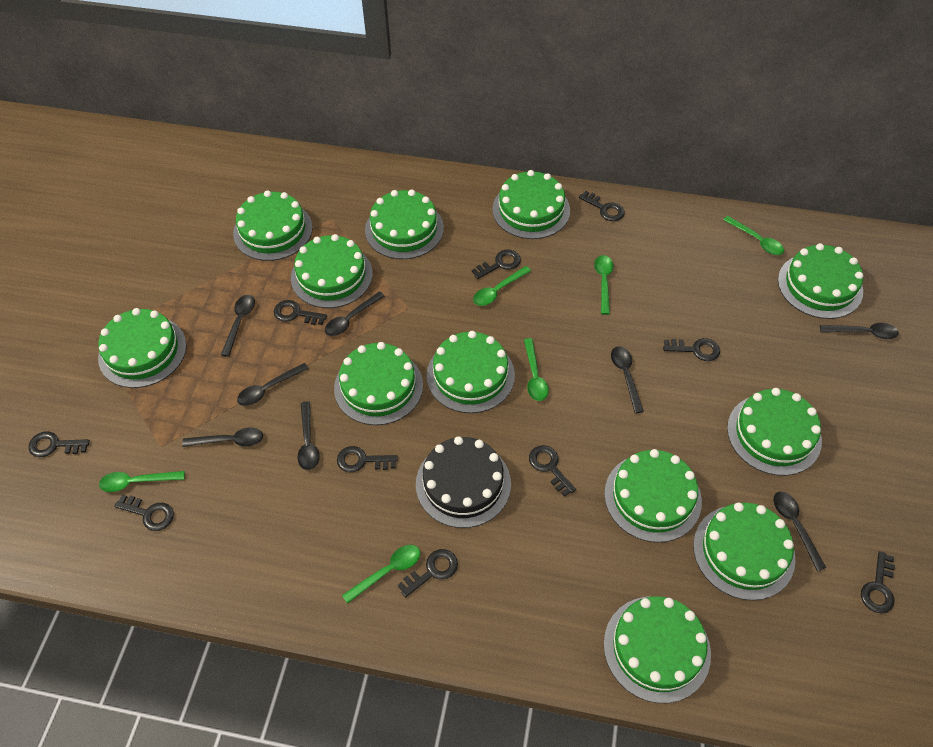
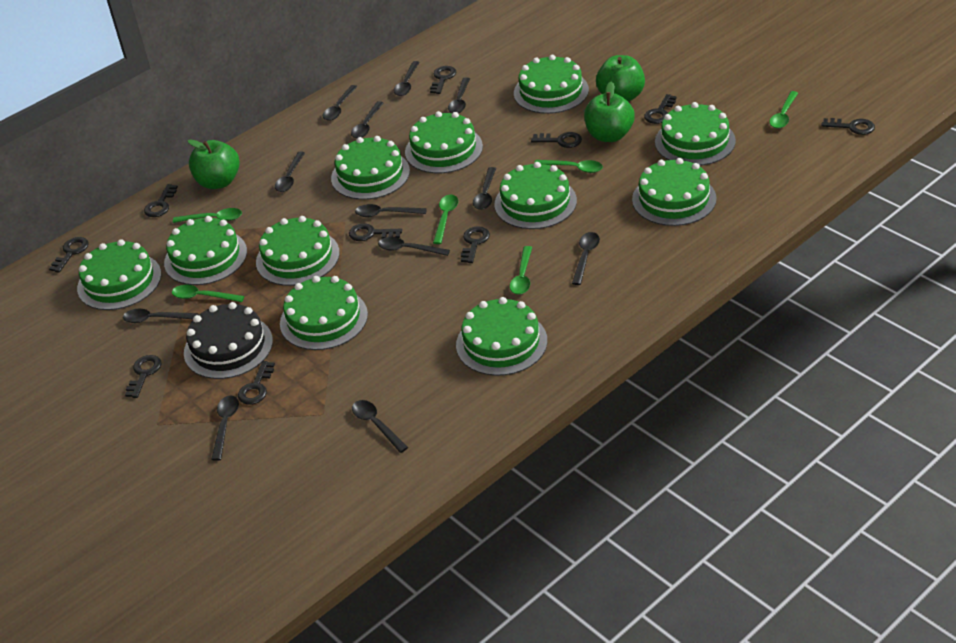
black spoon: 8 -> 12
green apple: 0 -> 3
green cake: 12 -> 11

